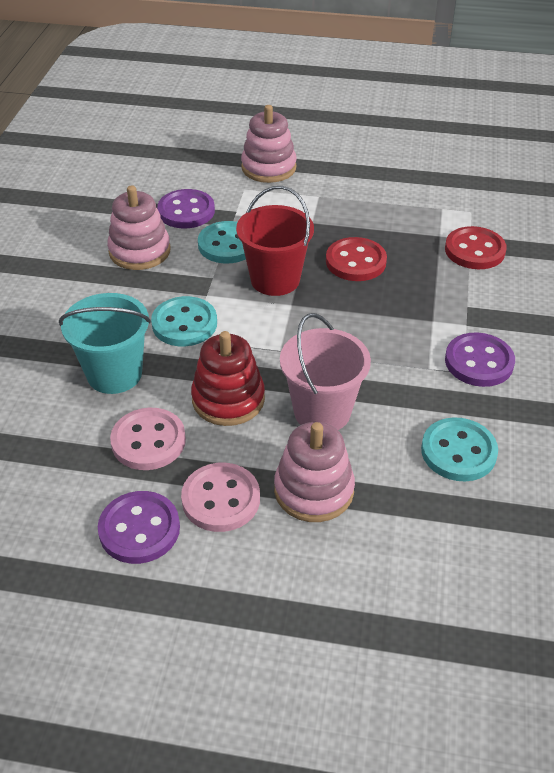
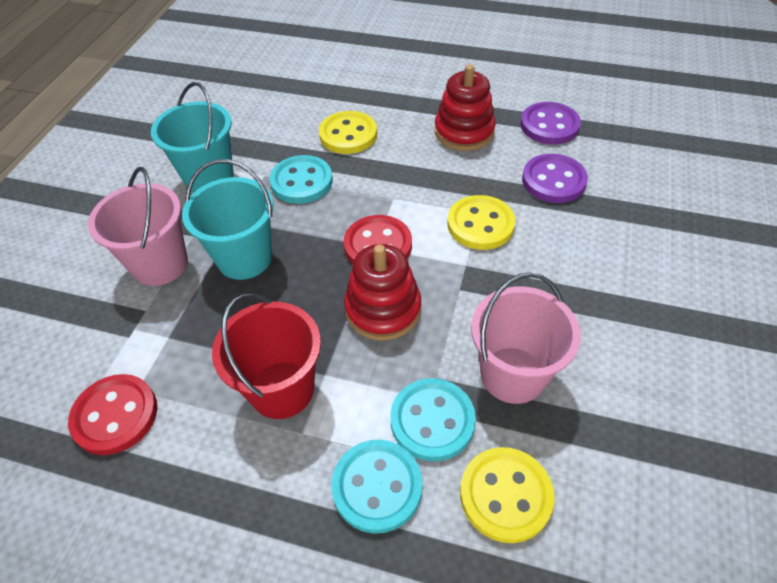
pink bucket: 1 -> 2
pink button: 2 -> 0
pink stacking toy: 3 -> 0
purple button: 3 -> 2
red stacking toy: 1 -> 2
turquoise bucket: 1 -> 2
yellow button: 0 -> 3

